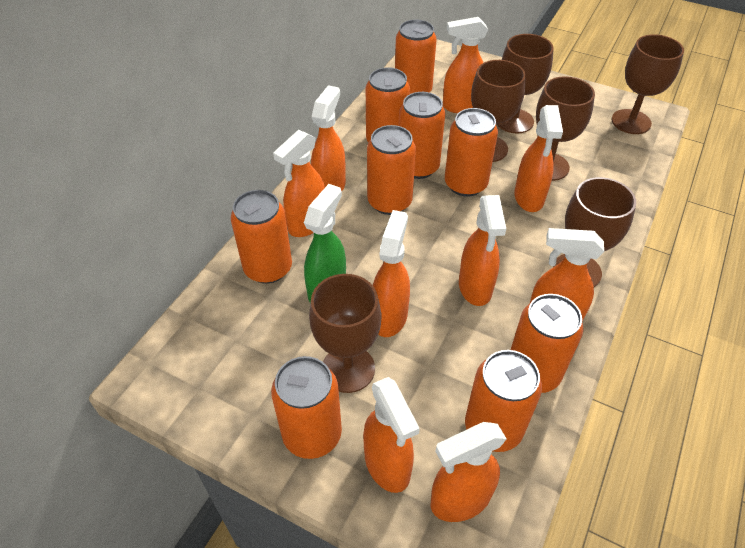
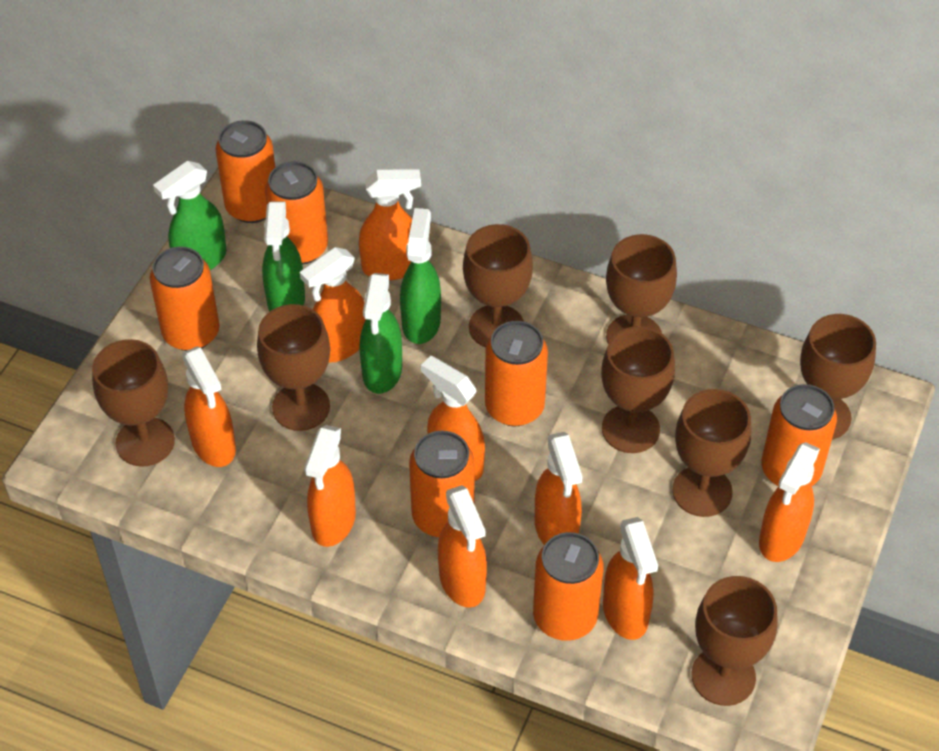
brown goblet: 6 -> 8
green spray bottle: 1 -> 4
orange can: 9 -> 7

